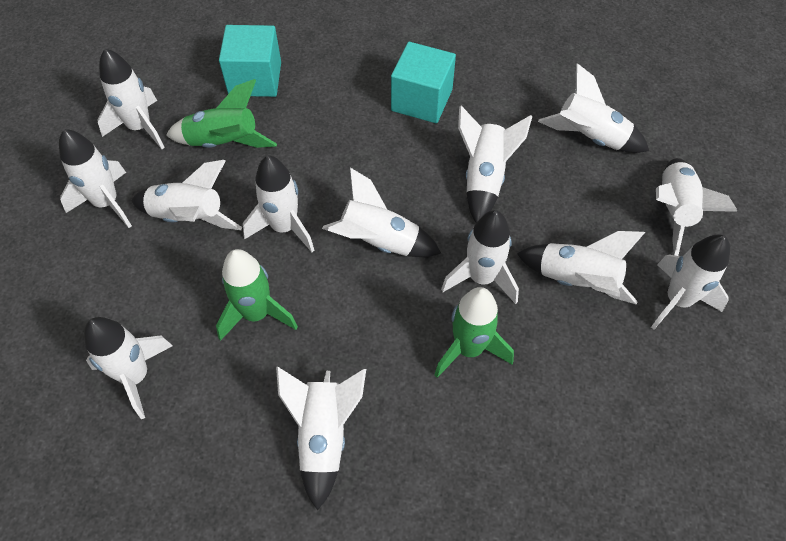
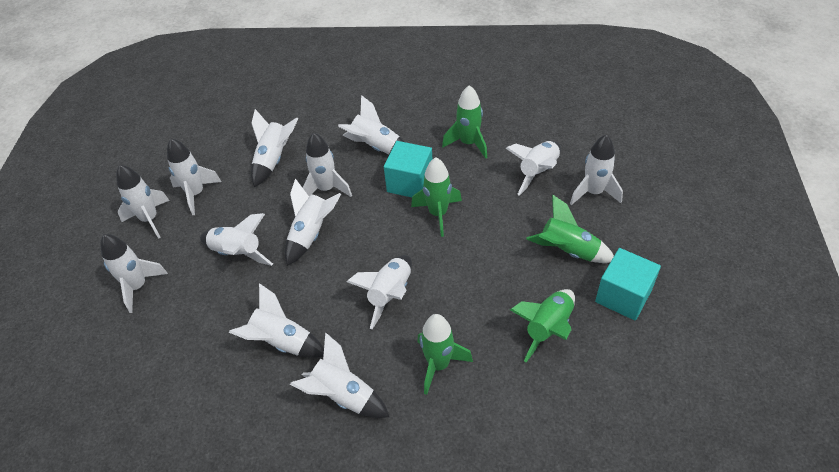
green rocket: 3 -> 5

